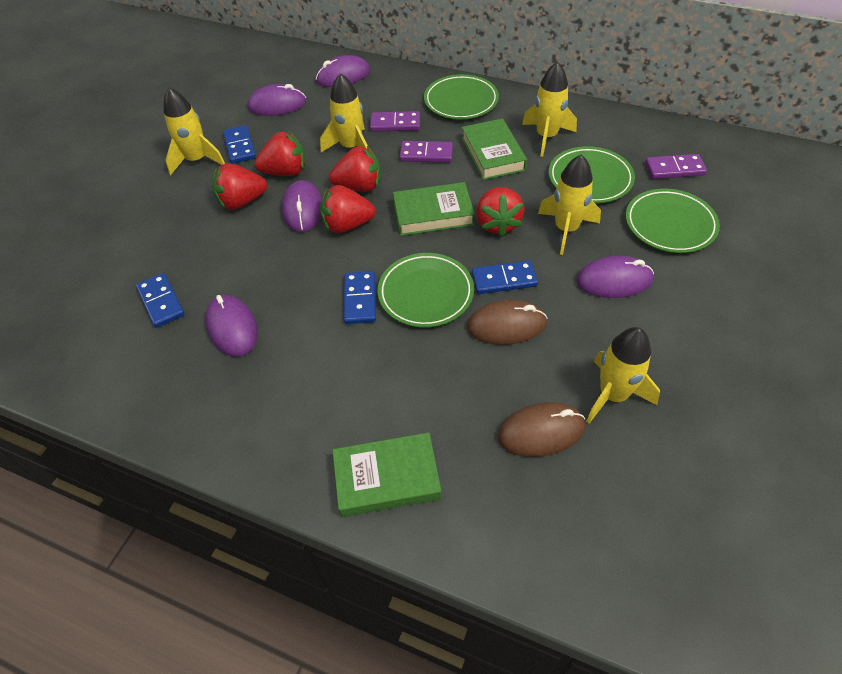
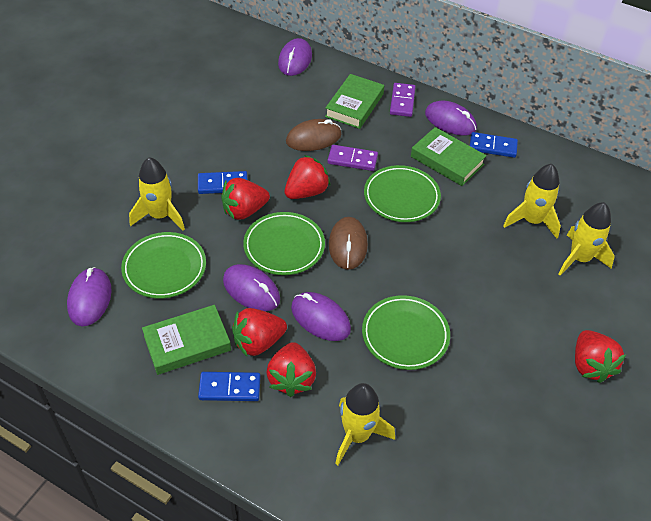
blue domino: 4 -> 3
purple domino: 3 -> 2
yellow rocket: 5 -> 4

